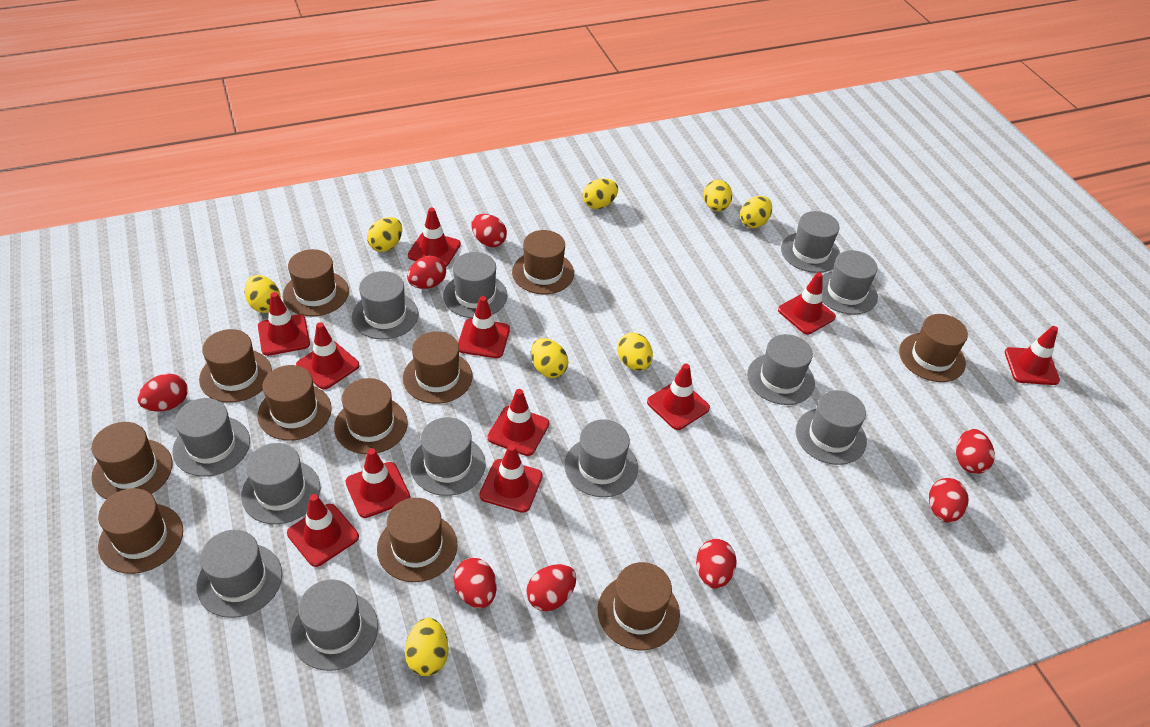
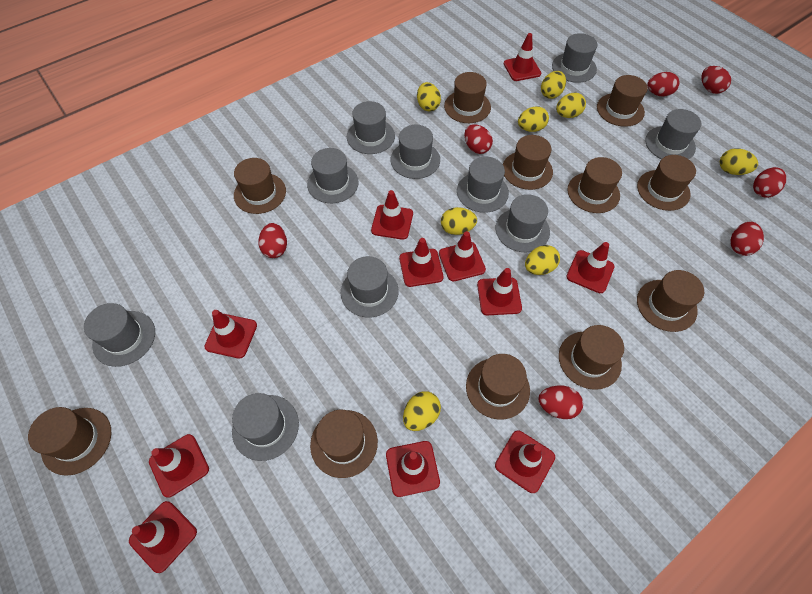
grey hat: 12 -> 10
red egg: 8 -> 7

